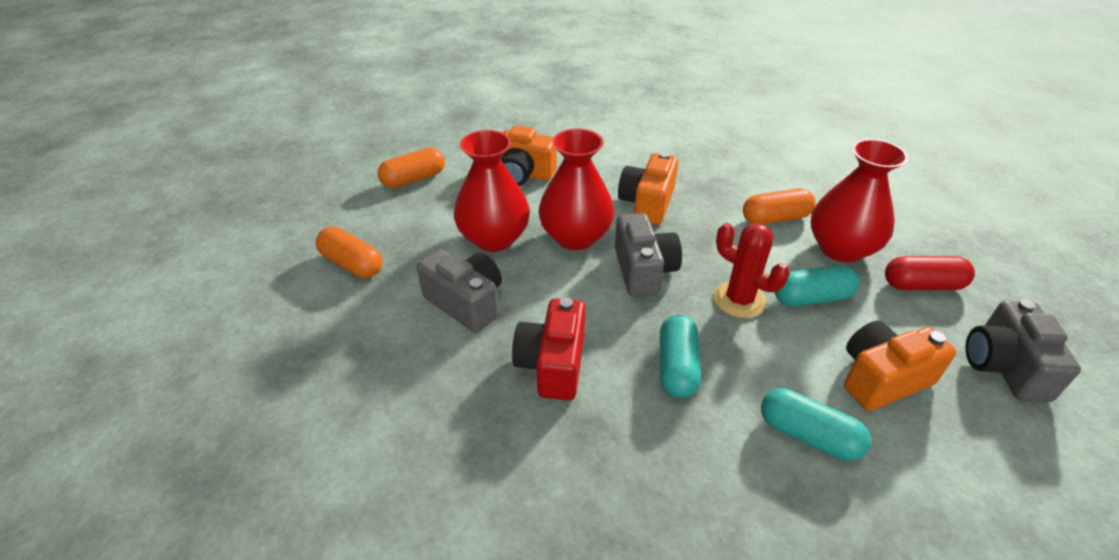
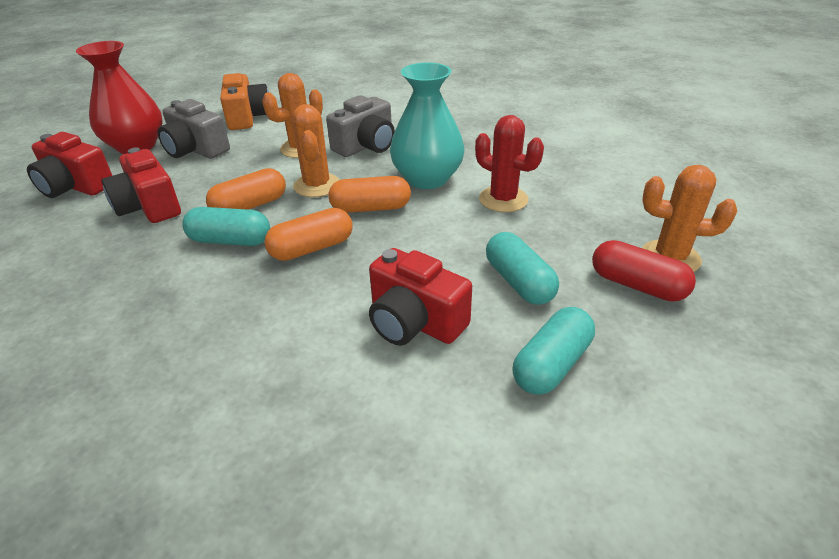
grey camera: 3 -> 2
orange cactus: 0 -> 3
orange camera: 3 -> 1
red camera: 1 -> 3
red vase: 3 -> 1
turquoise vase: 0 -> 1

